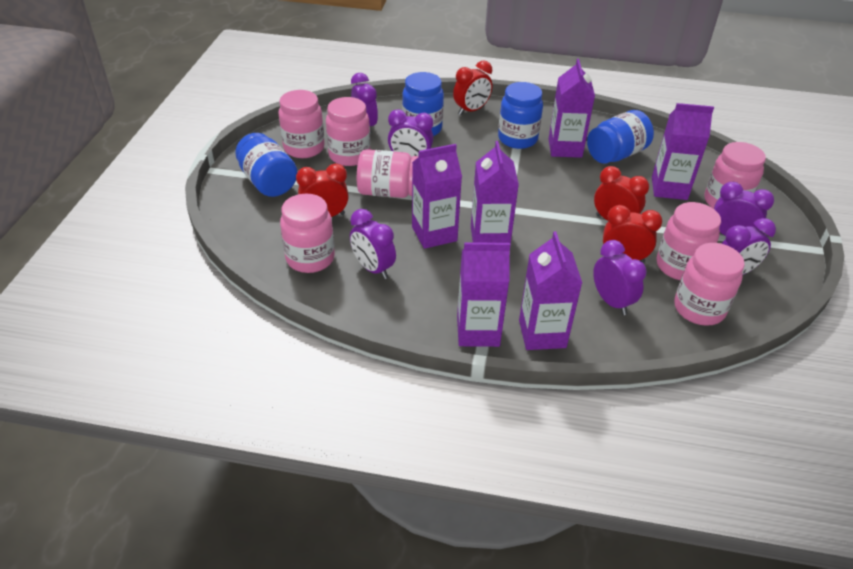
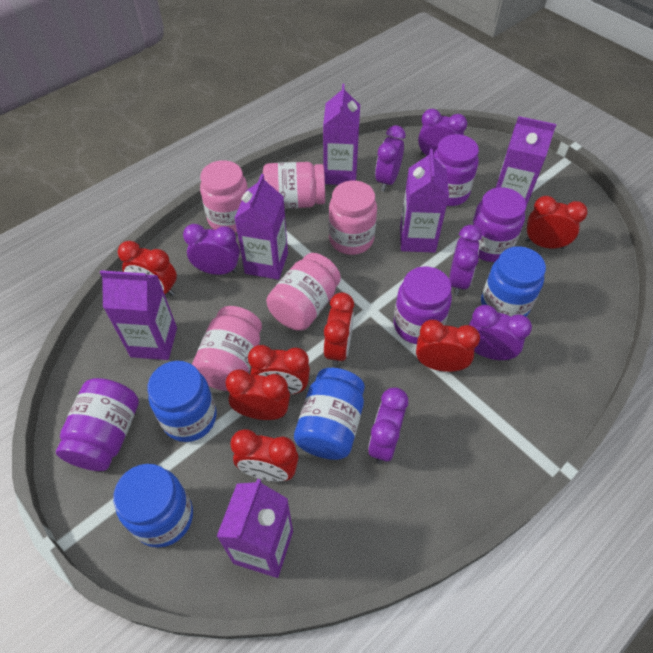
pink jar: 7 -> 5
purple jar: 0 -> 4
red clock: 4 -> 7

